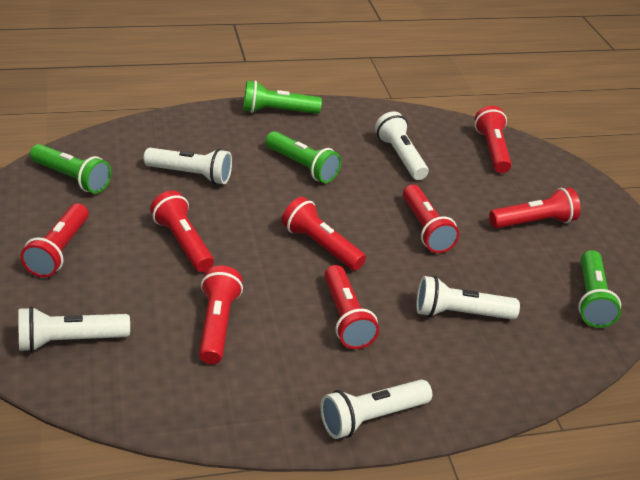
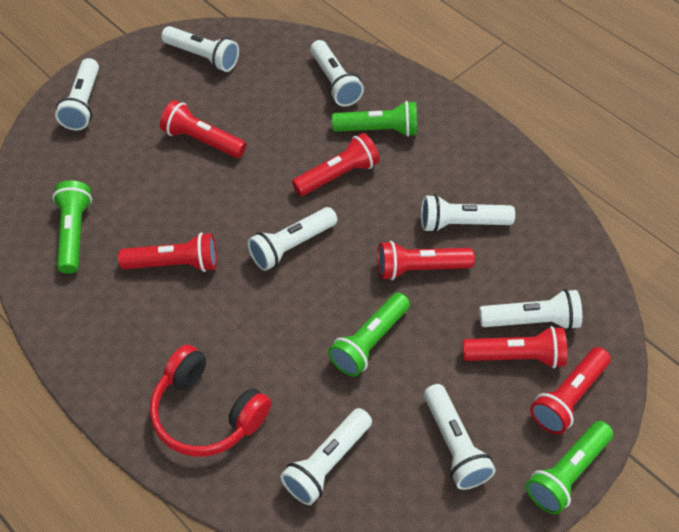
red flashlight: 8 -> 6
red headphones: 0 -> 1
white flashlight: 5 -> 8

